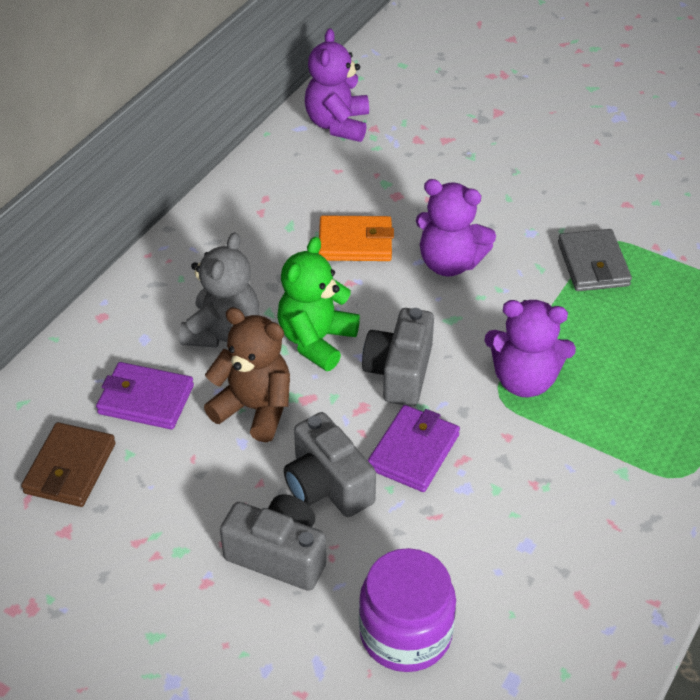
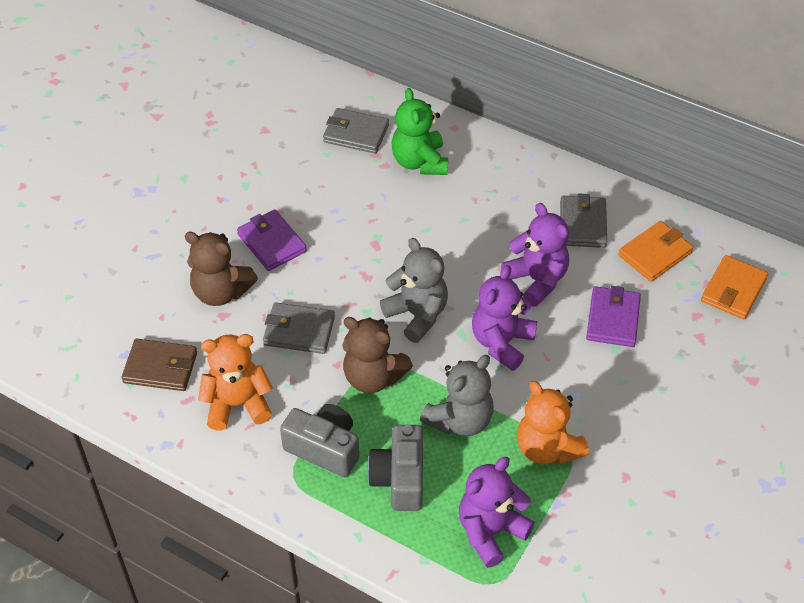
brown teddy bear: 1 -> 2
grey camera: 3 -> 2
grey teddy bear: 1 -> 2
grey wallet: 1 -> 3
orange teddy bear: 0 -> 2
orange wallet: 1 -> 2
purple jar: 1 -> 0

